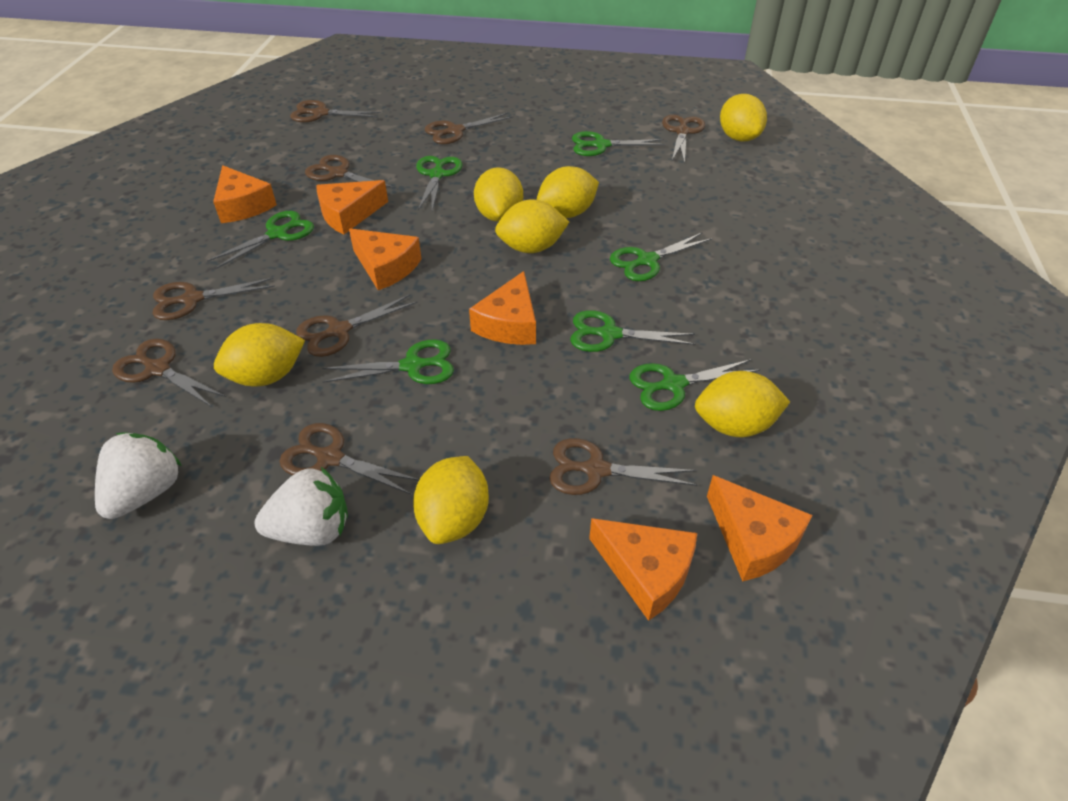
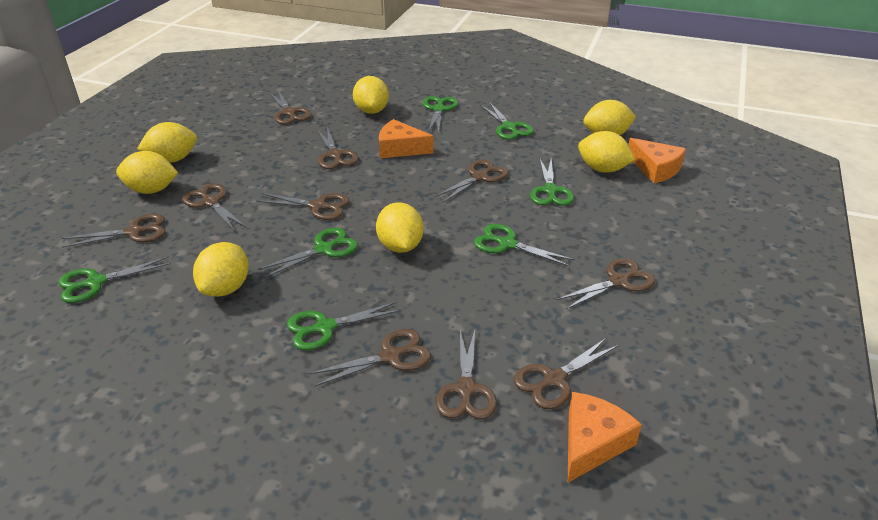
brown scissors: 9 -> 10
orange cheese: 6 -> 3
white strawberry: 2 -> 0

